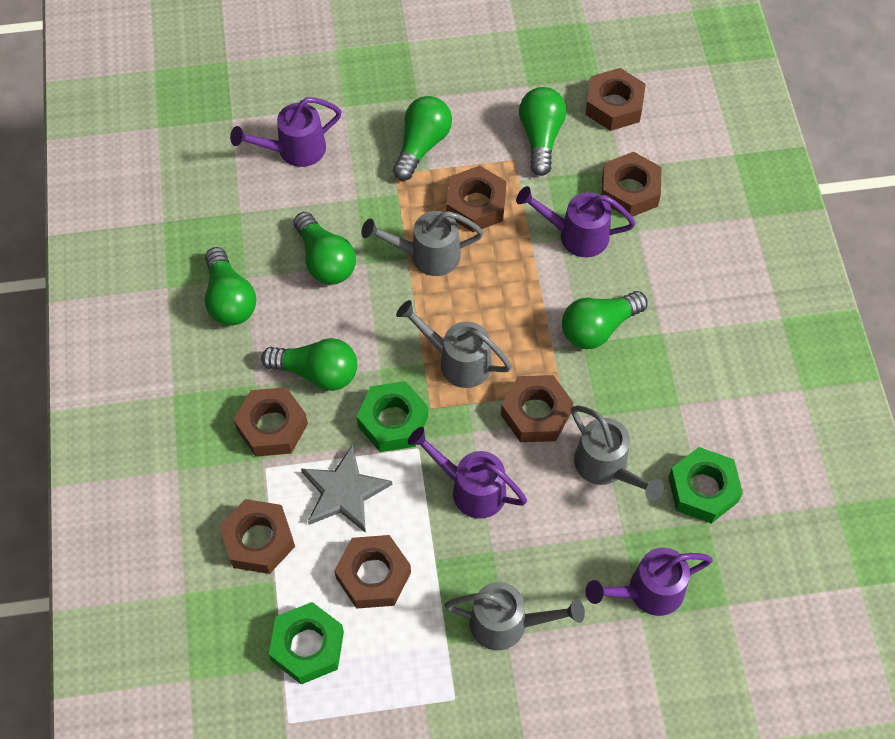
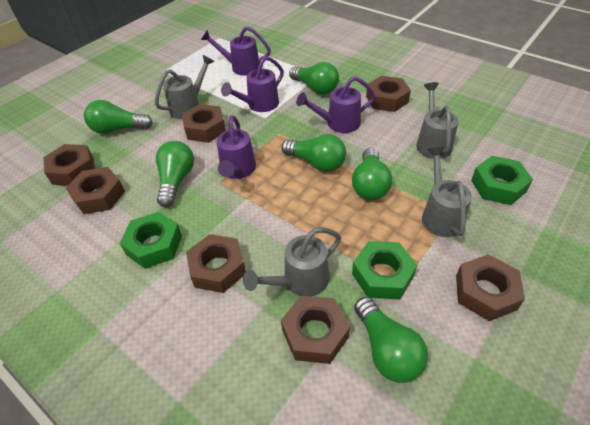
grey star: 1 -> 0

